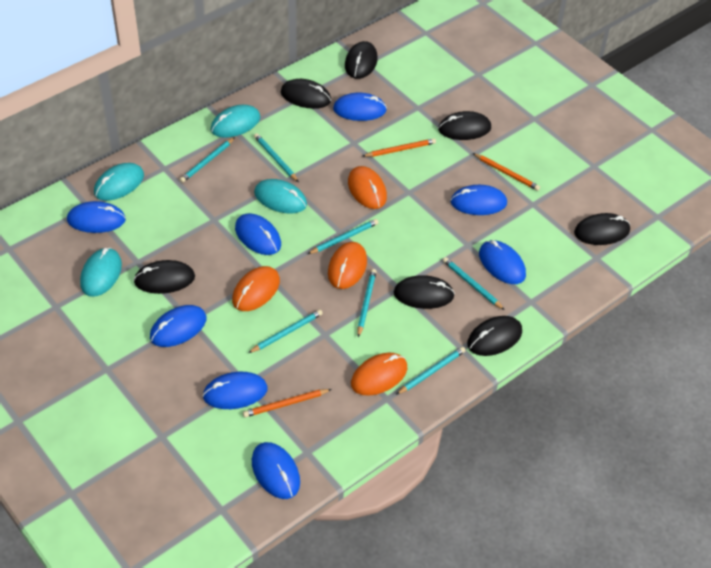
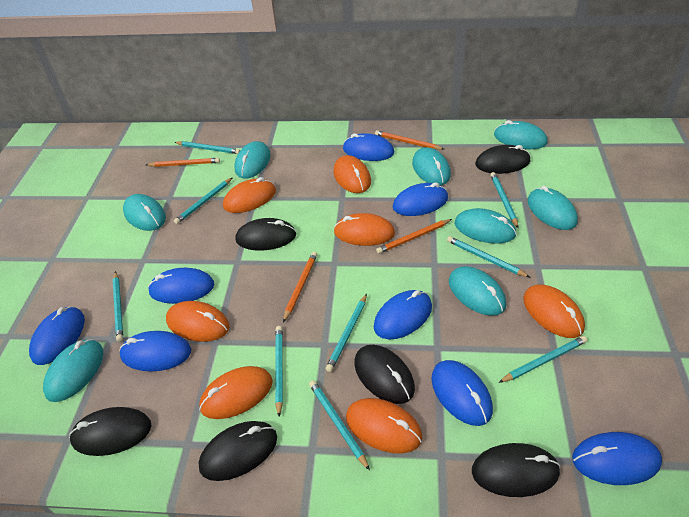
black mouse: 7 -> 6
orange mouse: 4 -> 7
orange pencil: 3 -> 4
turquoise mouse: 4 -> 8
turquoise pencil: 7 -> 9

